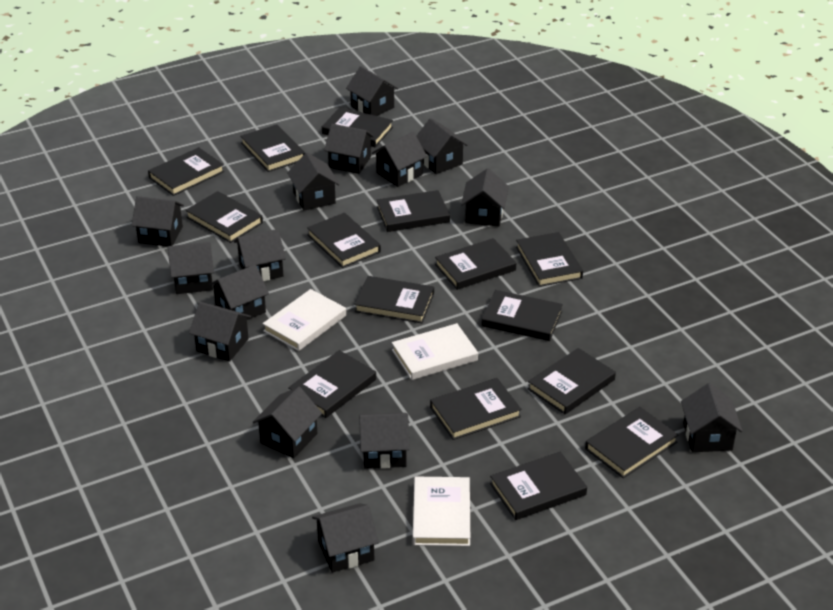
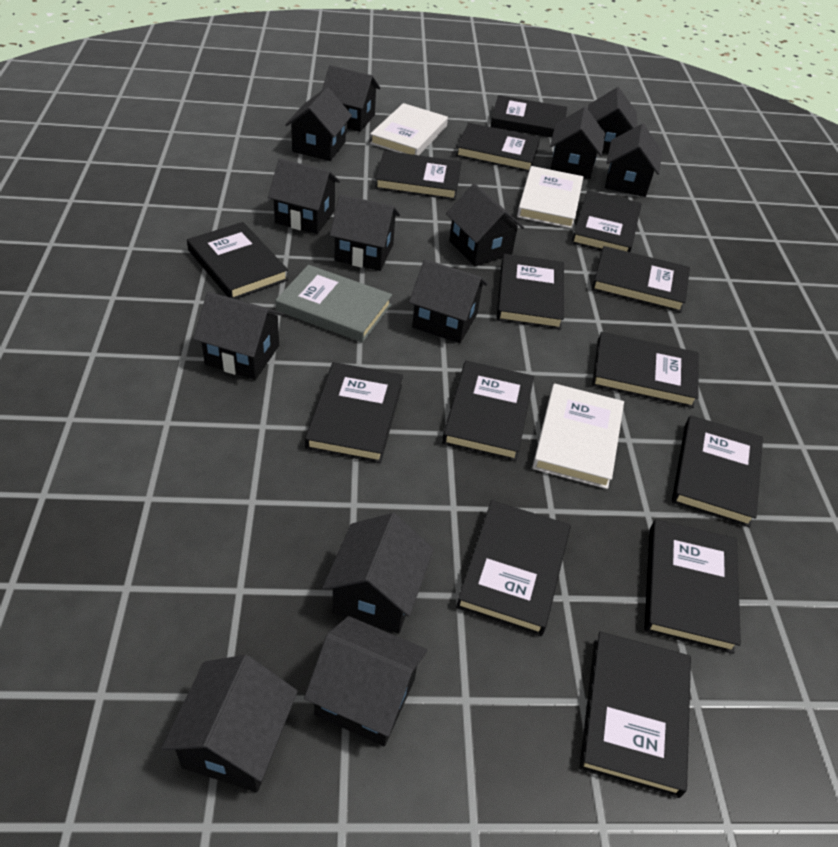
black book: 15 -> 14
black house: 15 -> 13
grey book: 0 -> 1

